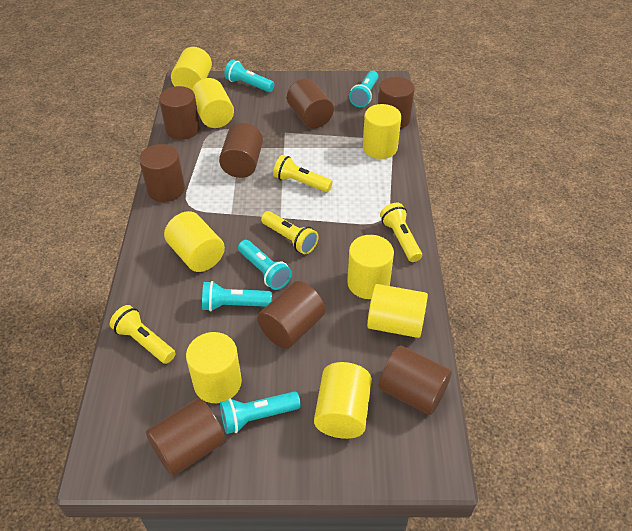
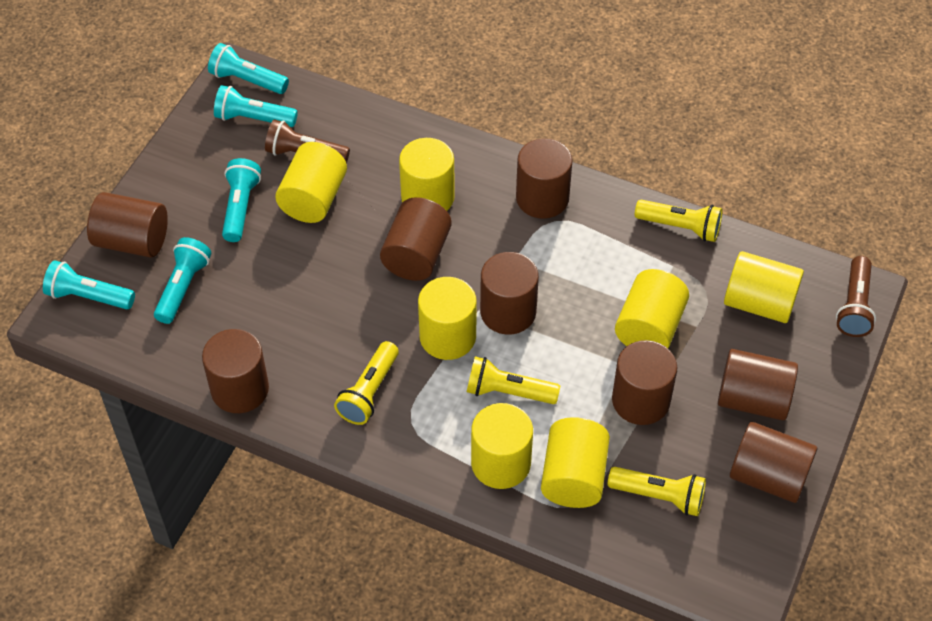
brown flashlight: 0 -> 2
yellow cylinder: 8 -> 7

